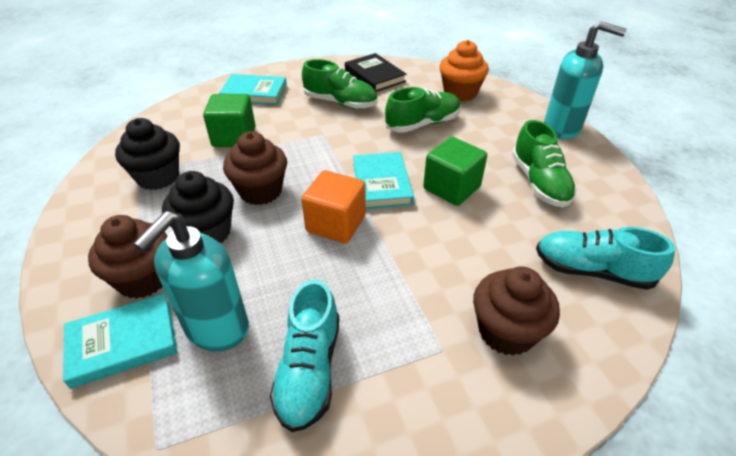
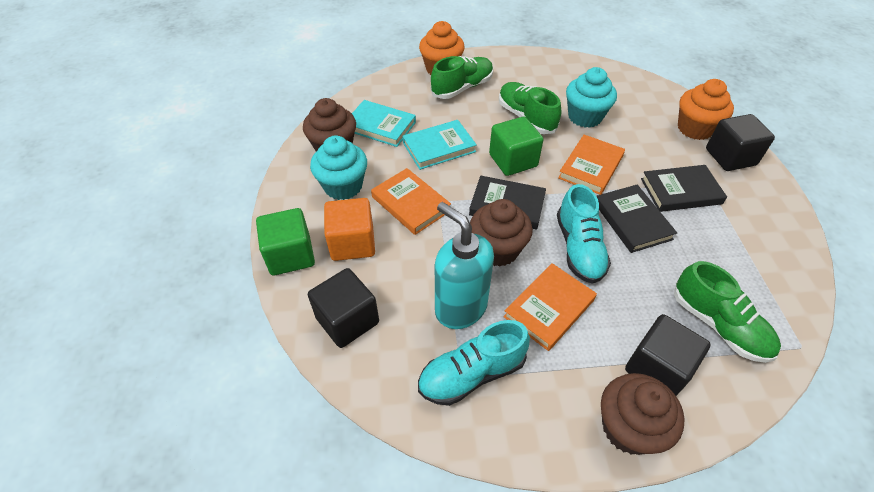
black book: 1 -> 3
black cube: 0 -> 3
black cupcake: 2 -> 0
orange book: 0 -> 3
orange cupcake: 1 -> 2
turquoise book: 3 -> 2
turquoise cupcake: 0 -> 2
turquoise soap dispenser: 2 -> 1

